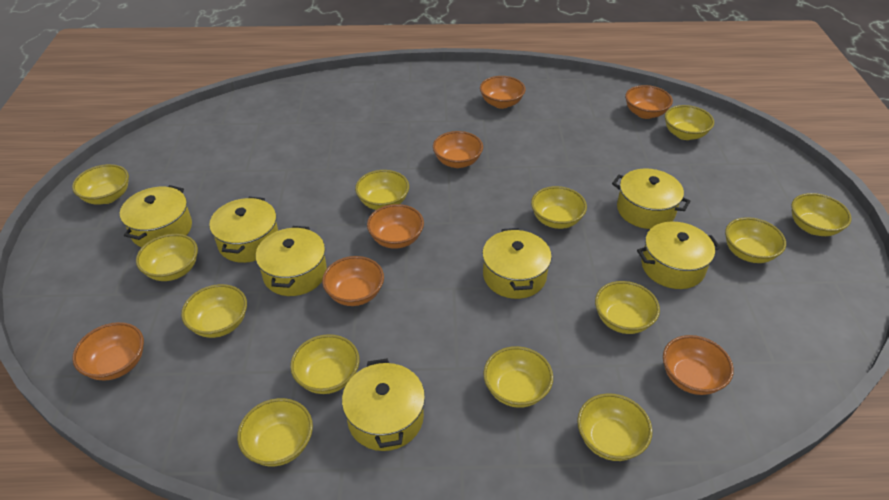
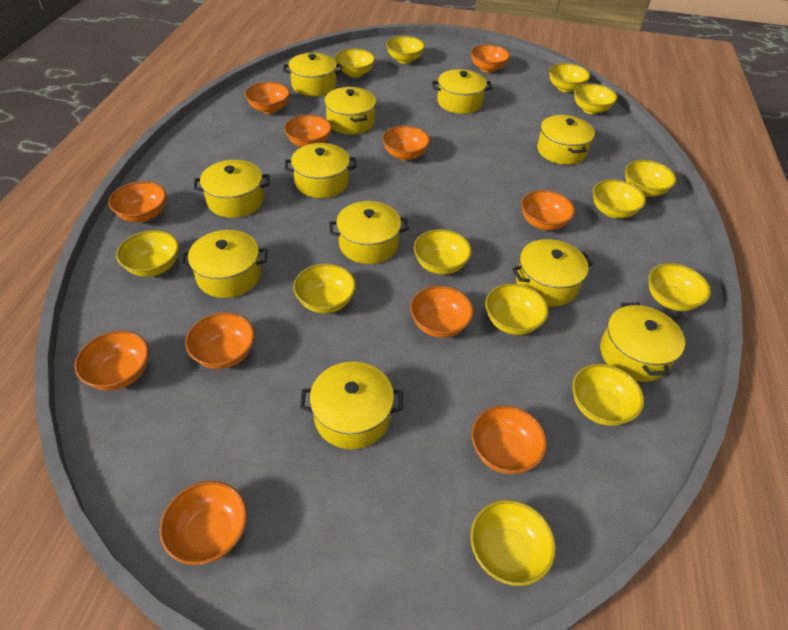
orange bowl: 7 -> 11
yellow pot: 7 -> 11

